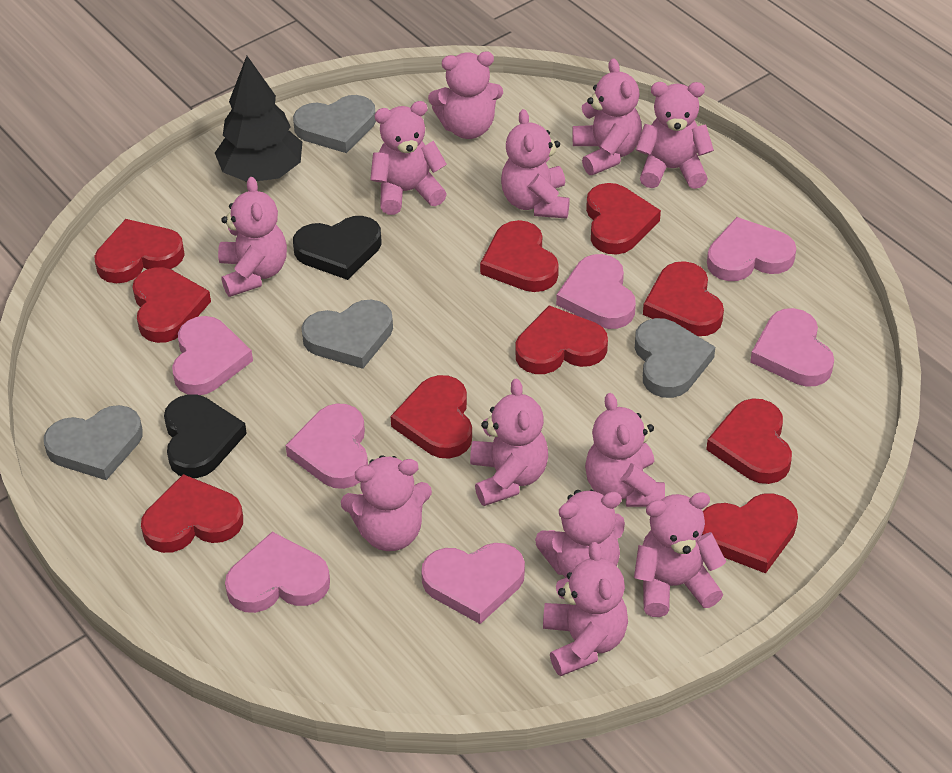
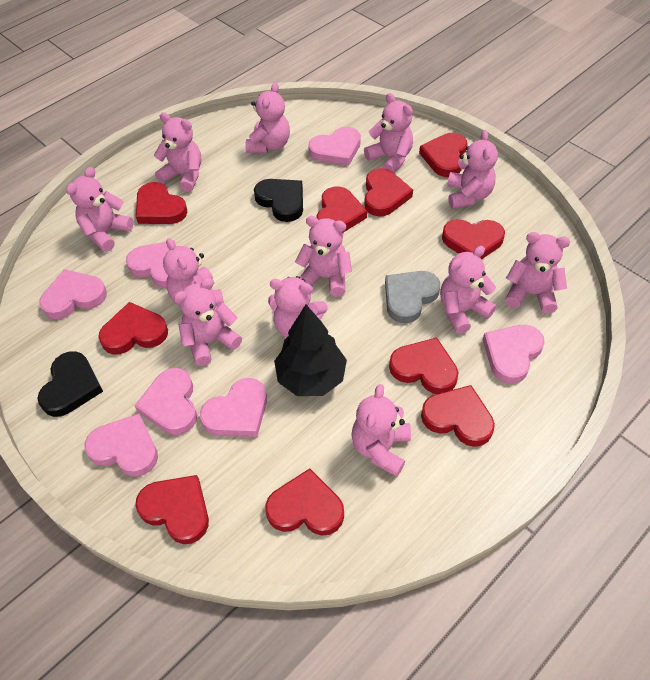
grey heart: 4 -> 1

